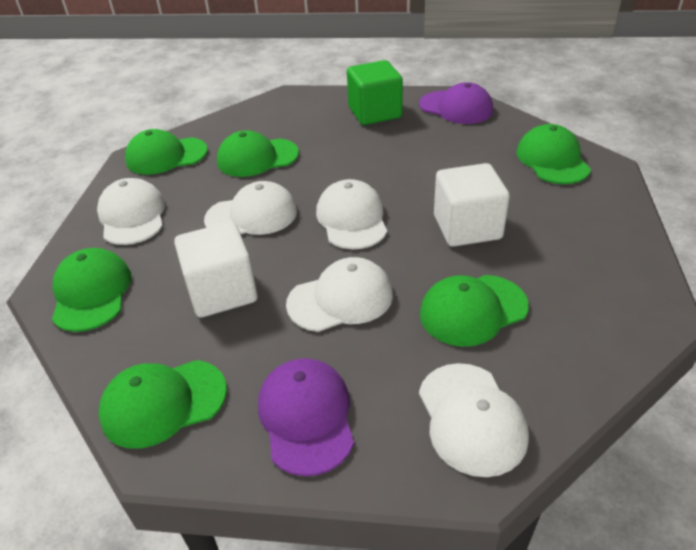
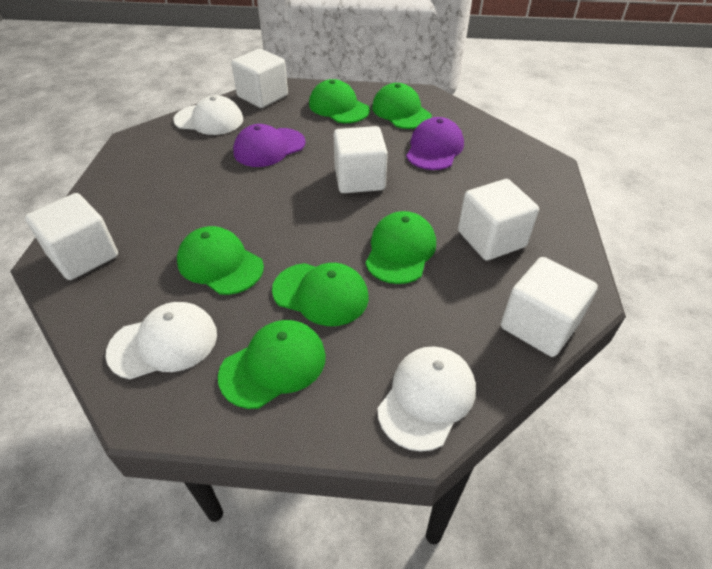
green cube: 1 -> 0
white cap: 5 -> 3
white cube: 2 -> 5

